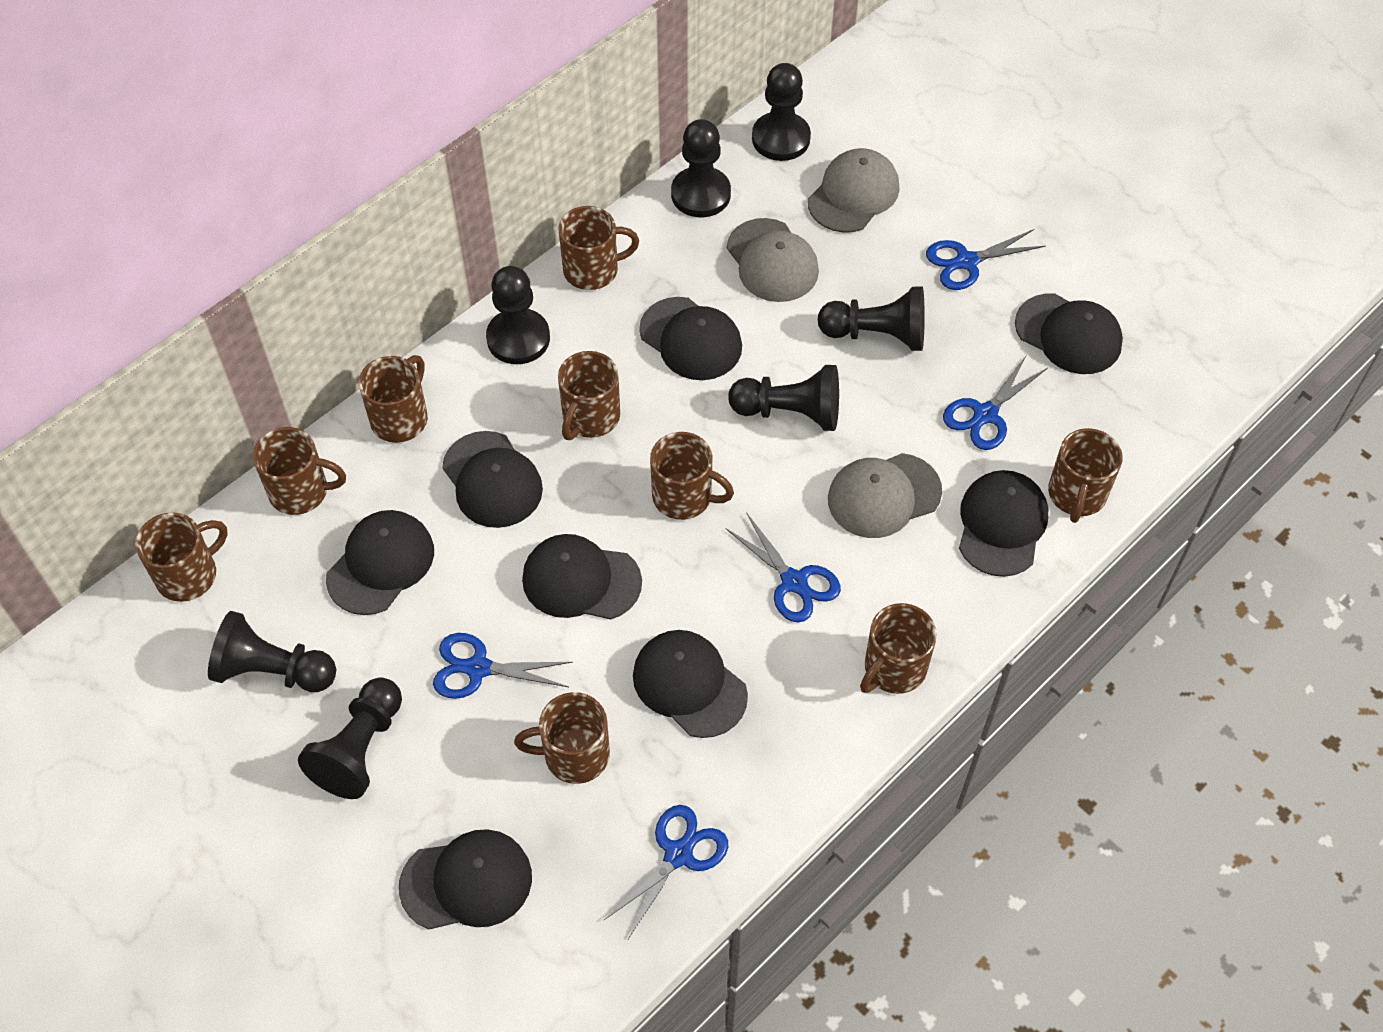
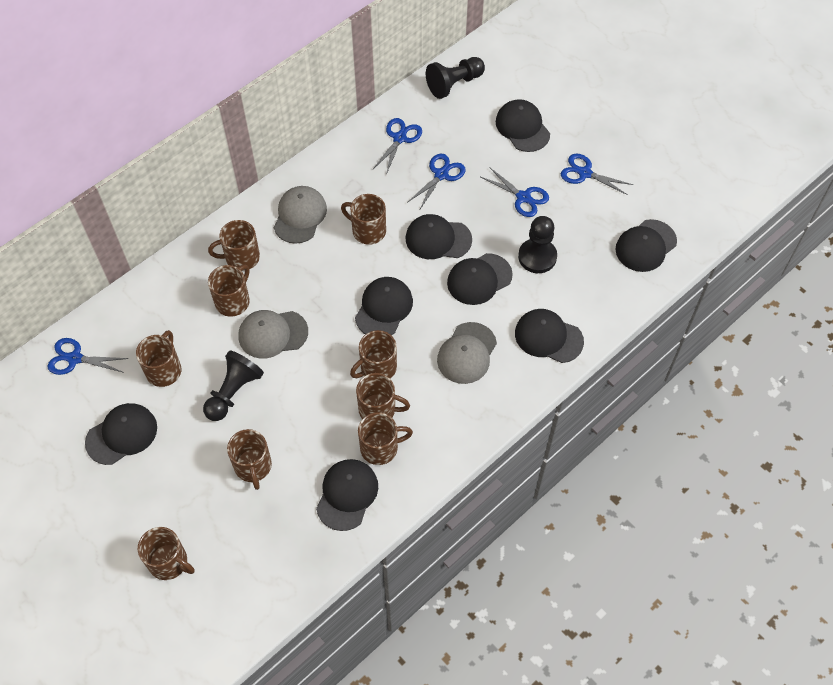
black pawn: 7 -> 3

